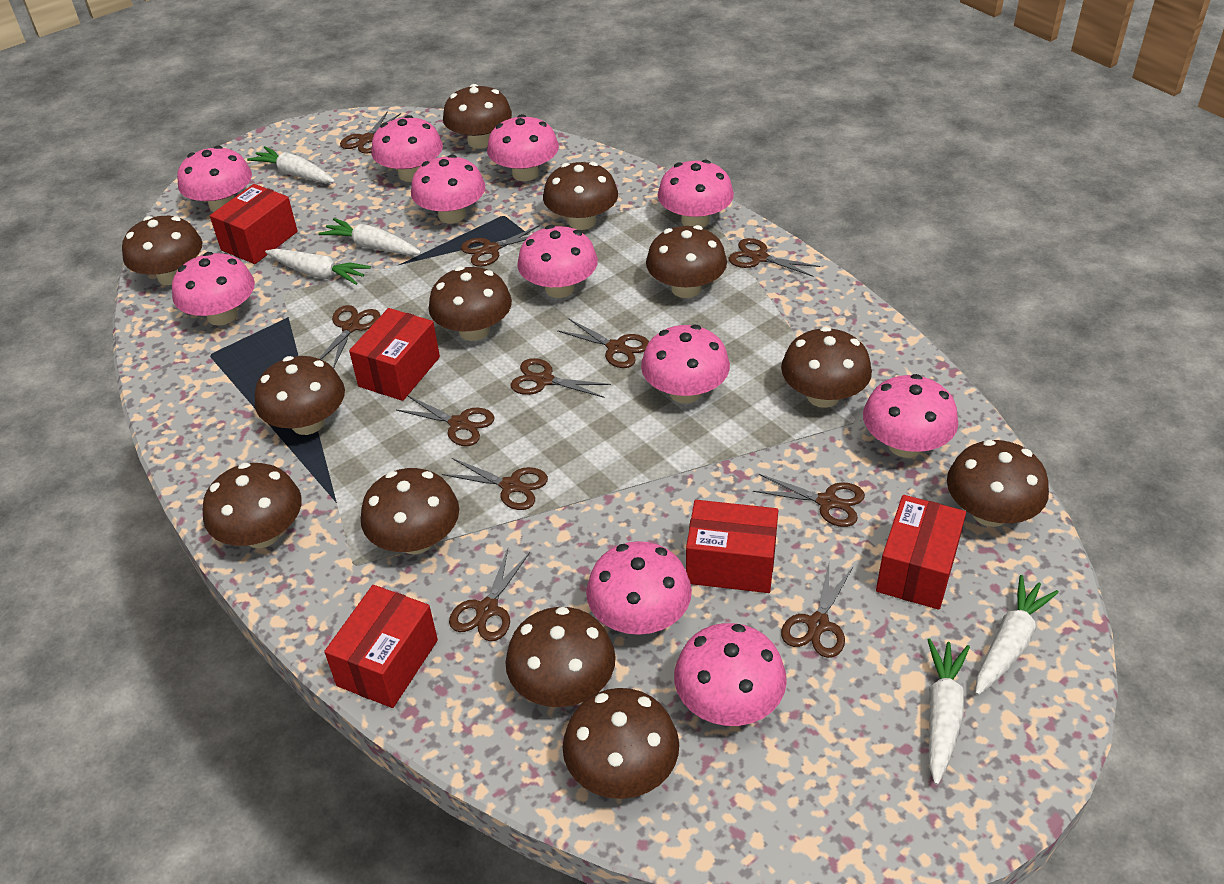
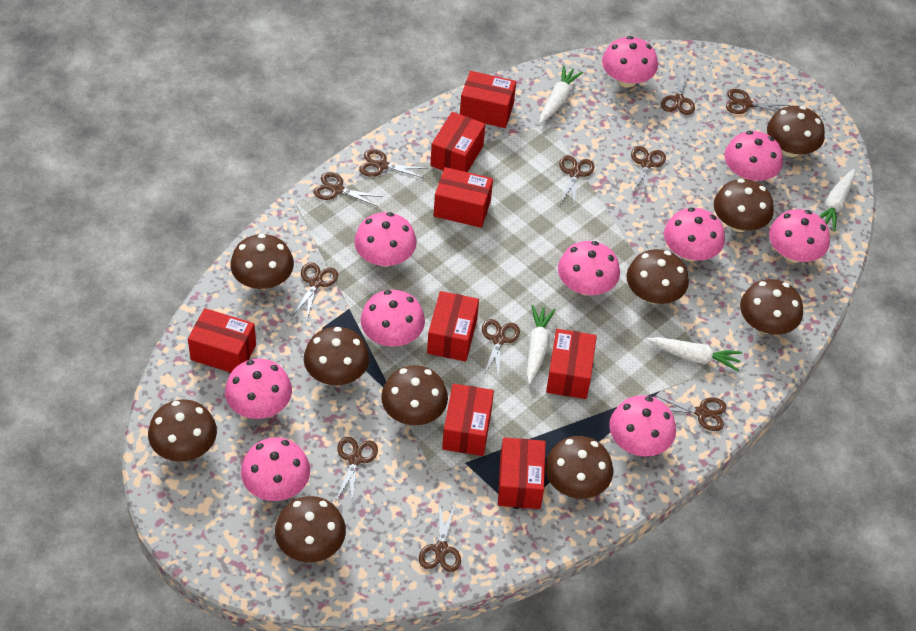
brown mushroom: 12 -> 10
pink mushroom: 11 -> 10
red box: 5 -> 8
white carrot: 5 -> 4

